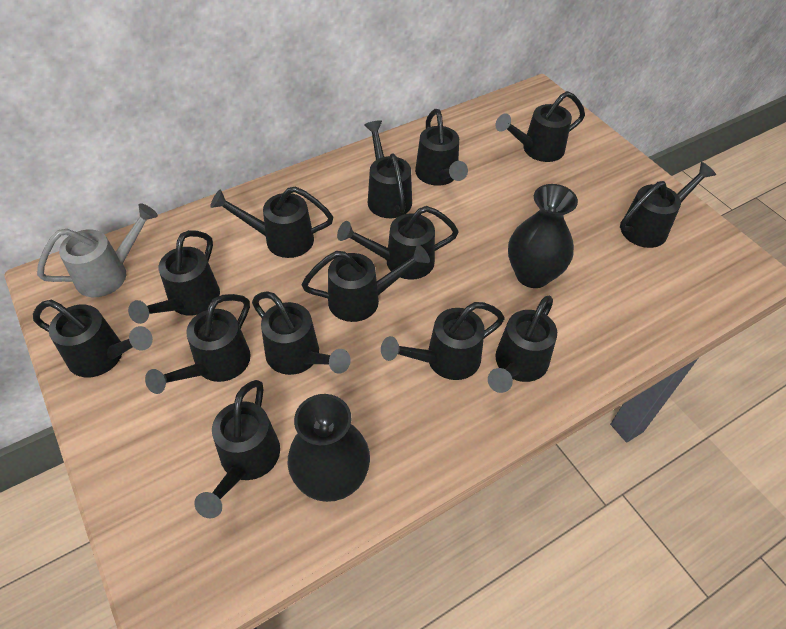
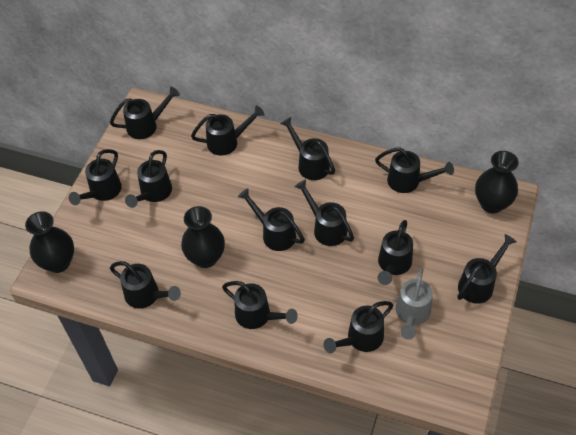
black vase: 2 -> 3
black watering can: 14 -> 13

